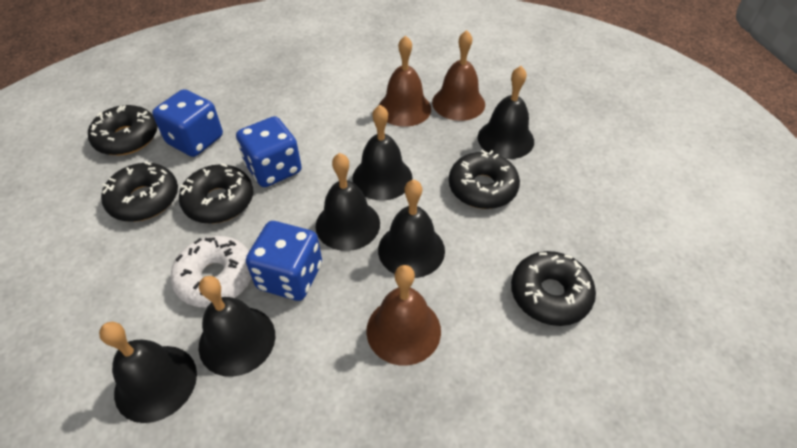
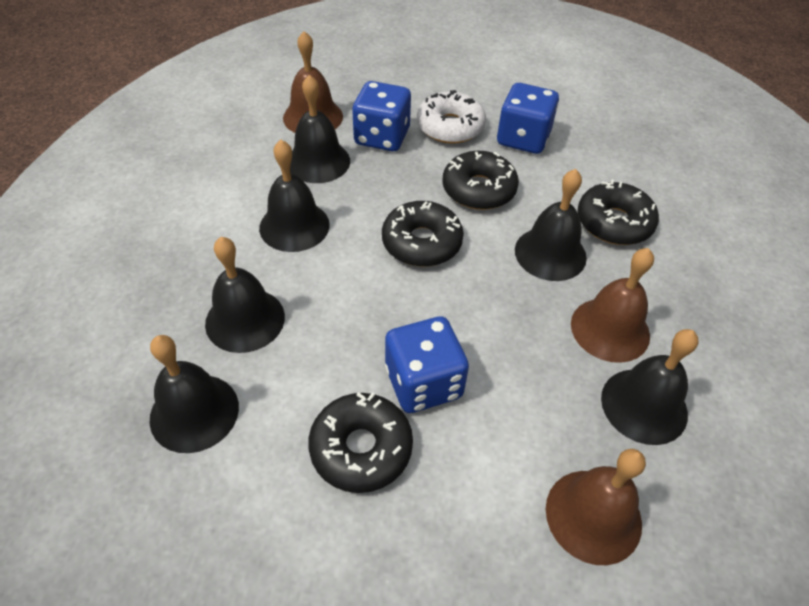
black donut: 5 -> 4

